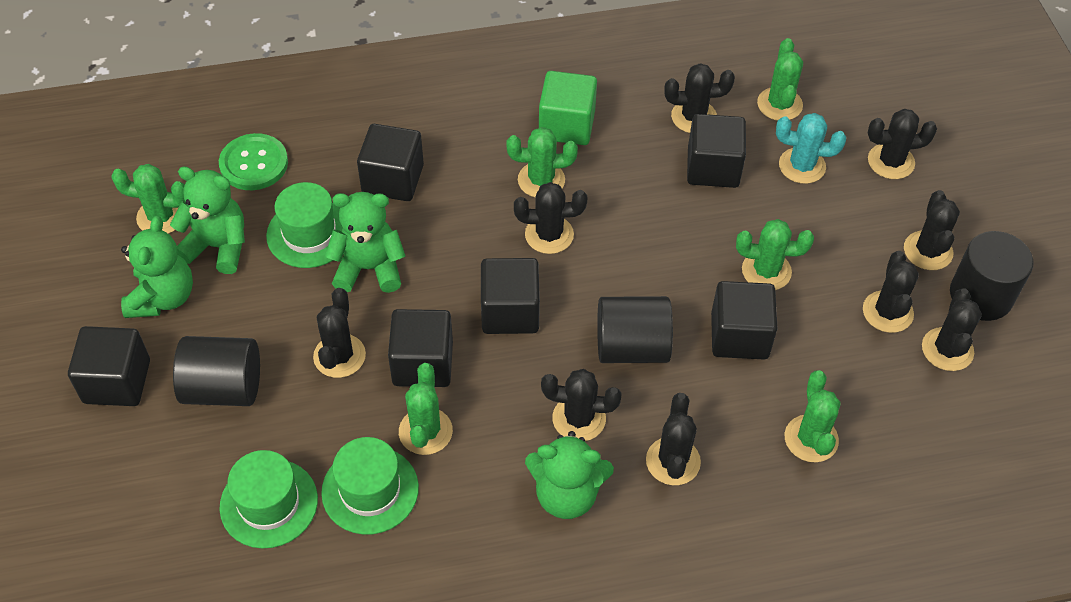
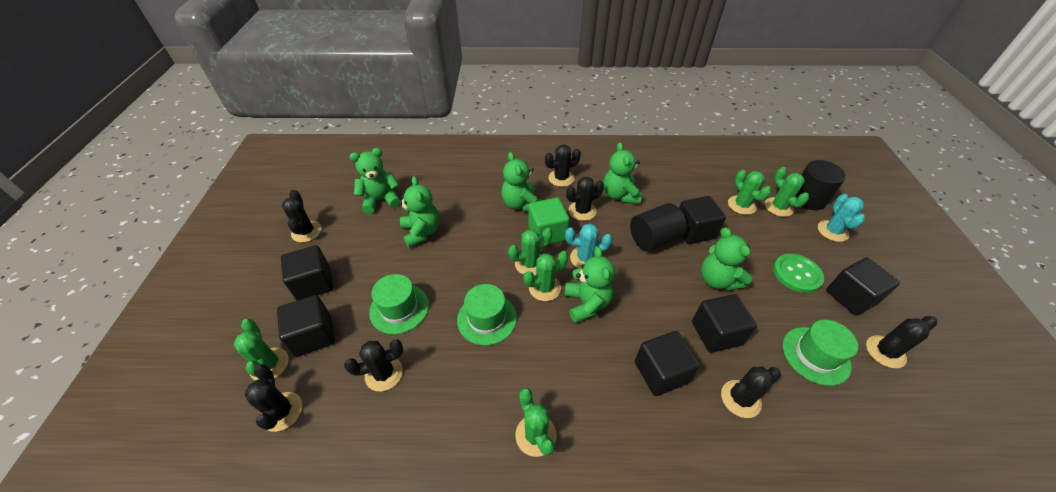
black cactus: 9 -> 7
black cylinder: 3 -> 2
green teddy bear: 4 -> 6
turquoise cactus: 1 -> 2

